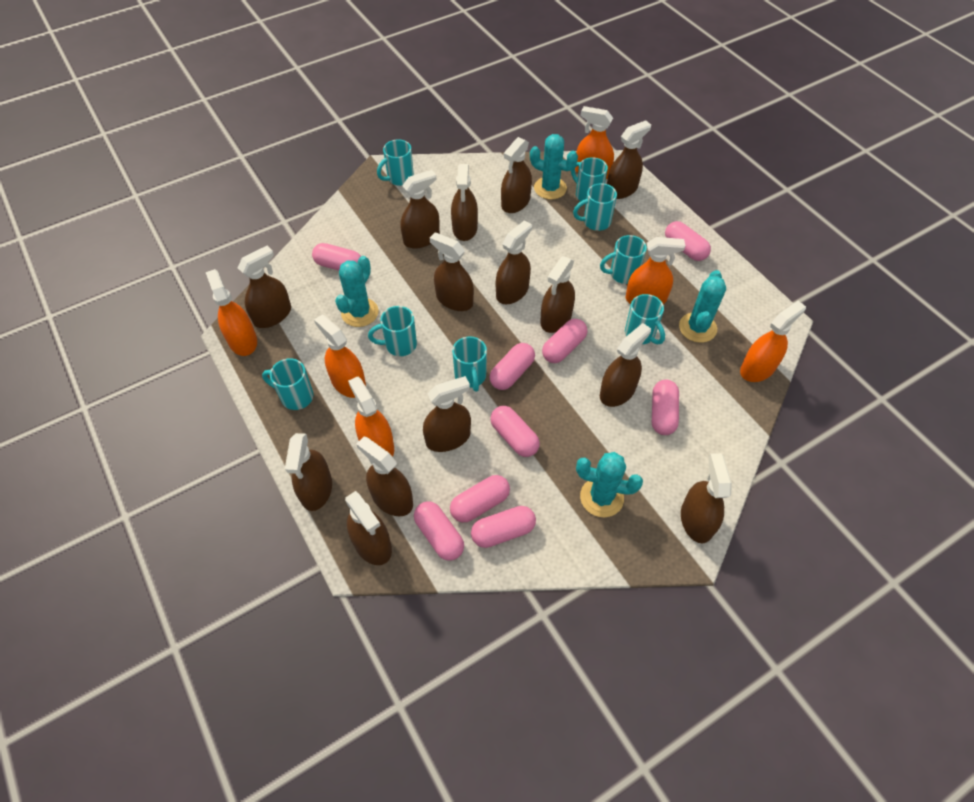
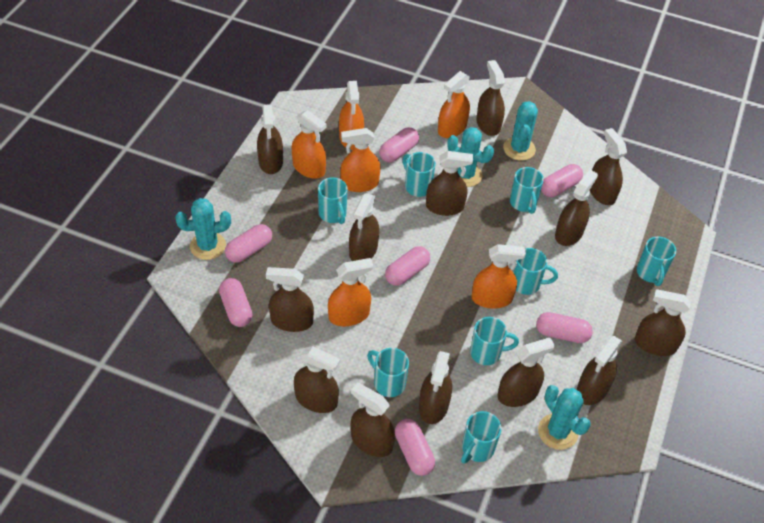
brown spray bottle: 14 -> 13
pink capsule: 9 -> 7

